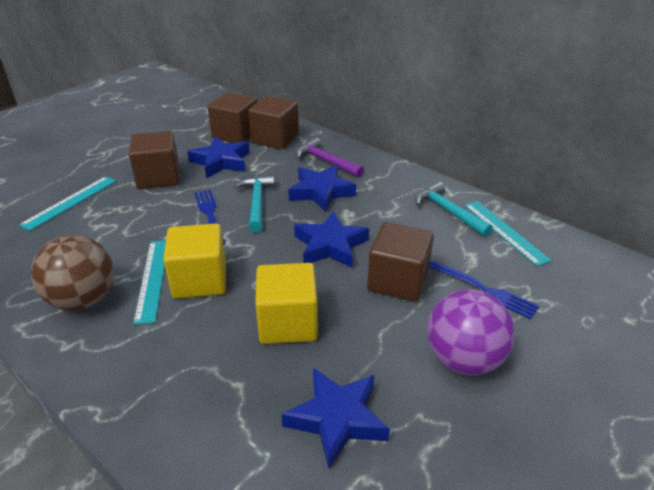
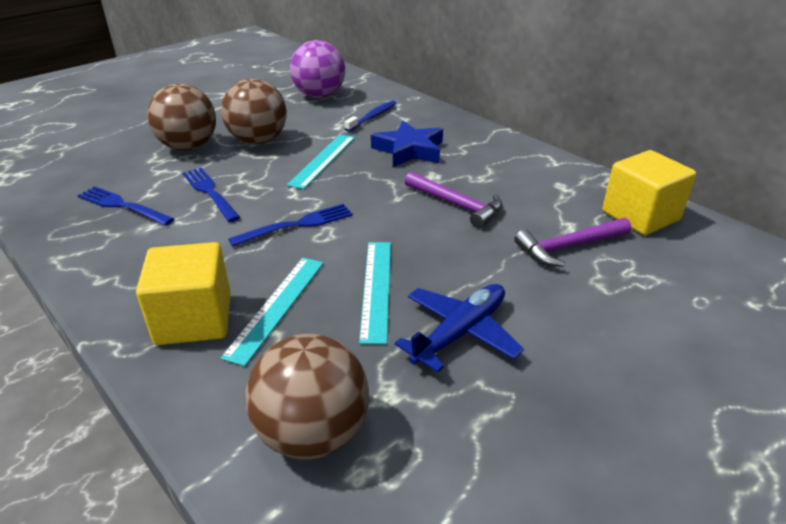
blue fork: 2 -> 3
blue plane: 0 -> 1
blue star: 4 -> 1
blue toothbrush: 0 -> 1
brown ball: 1 -> 3
brown cube: 4 -> 0
purple hammer: 1 -> 2
turquoise hammer: 2 -> 0

